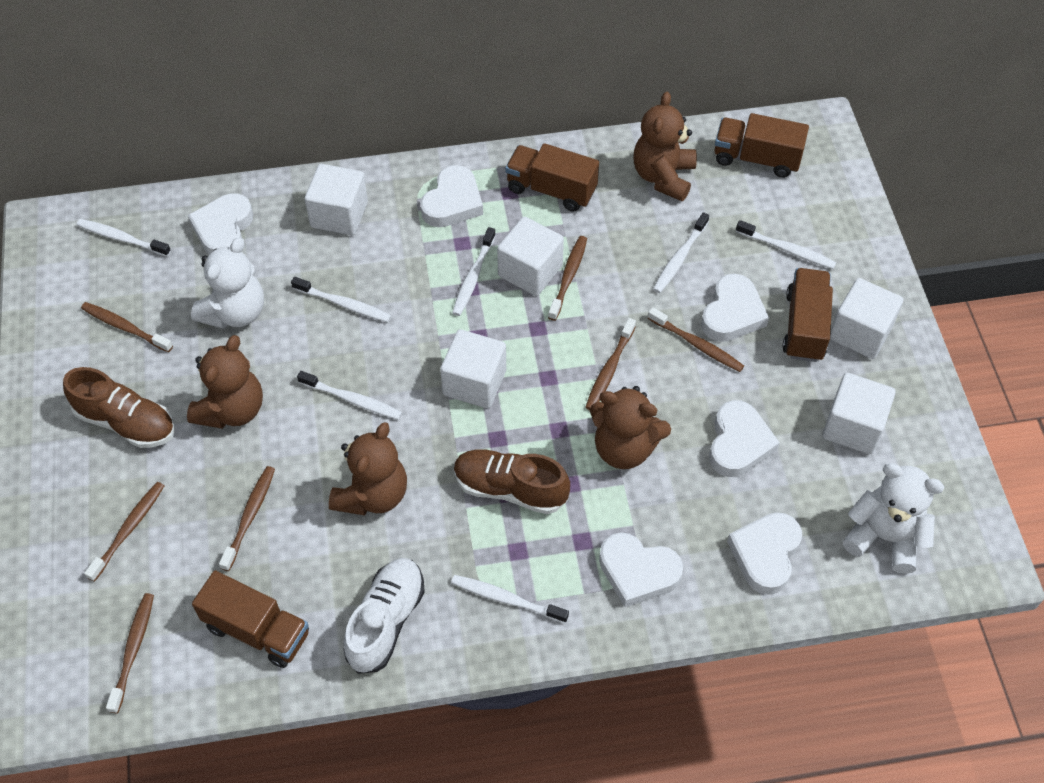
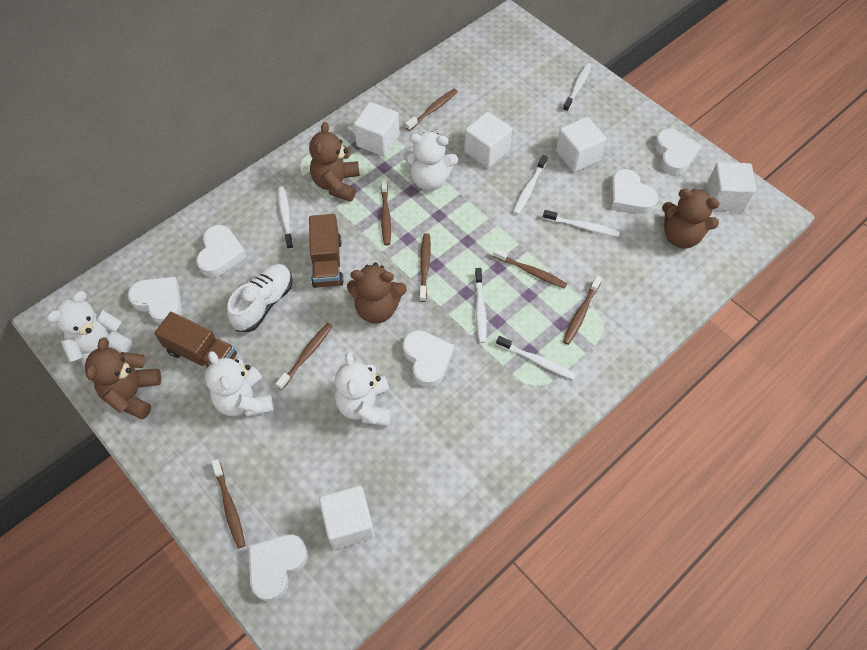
brown shoe: 2 -> 0
brown truck: 4 -> 2
white teddy bear: 2 -> 4
white toothbrush: 7 -> 6

